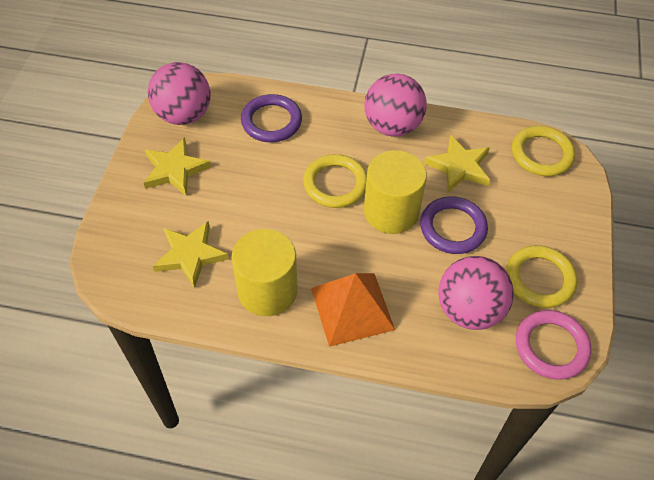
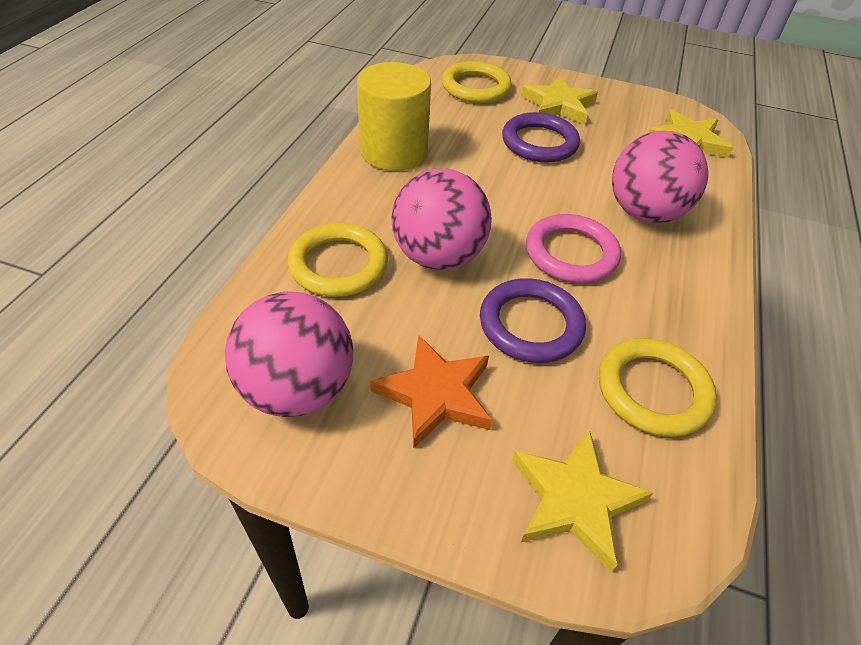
orange pyramid: 1 -> 0
orange star: 0 -> 1
yellow cylinder: 2 -> 1

